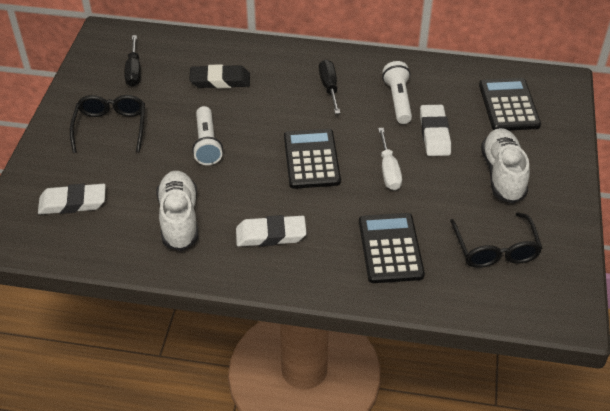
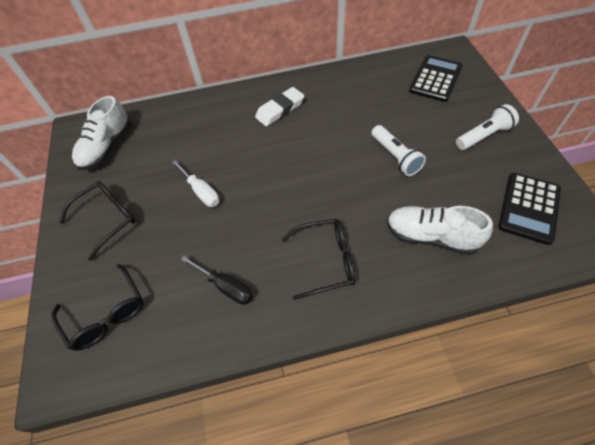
black calculator: 3 -> 2
black eraser: 1 -> 0
black glasses: 2 -> 3
black screwdriver: 2 -> 1
white eraser: 3 -> 1

